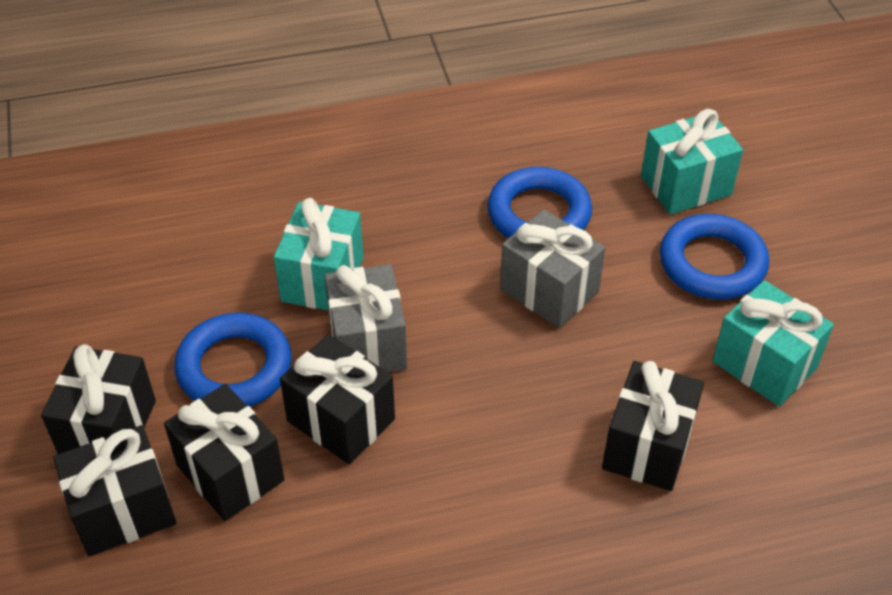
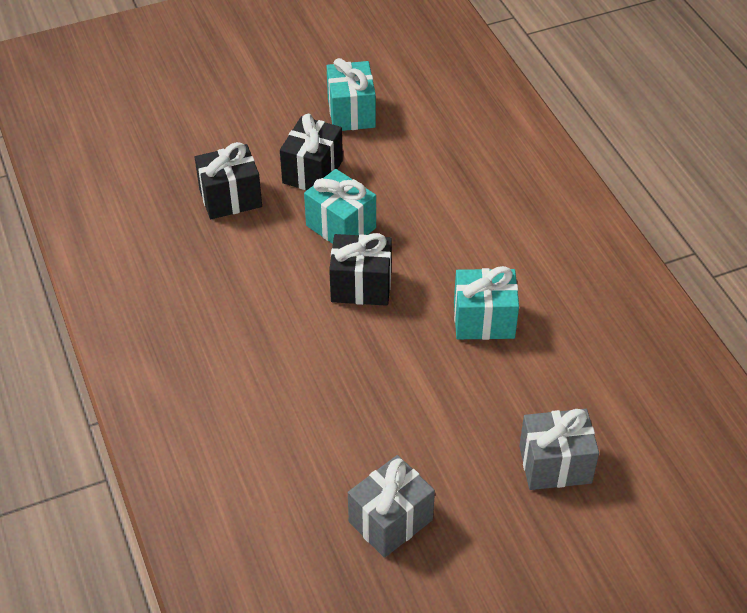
black gift: 5 -> 3
blue ring: 3 -> 0

